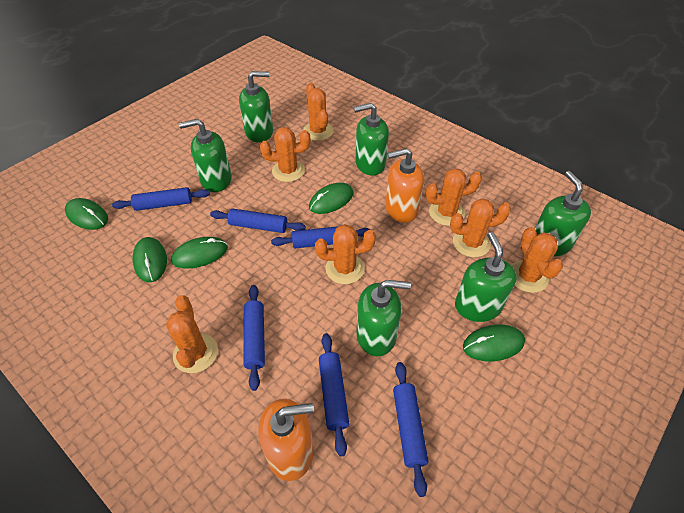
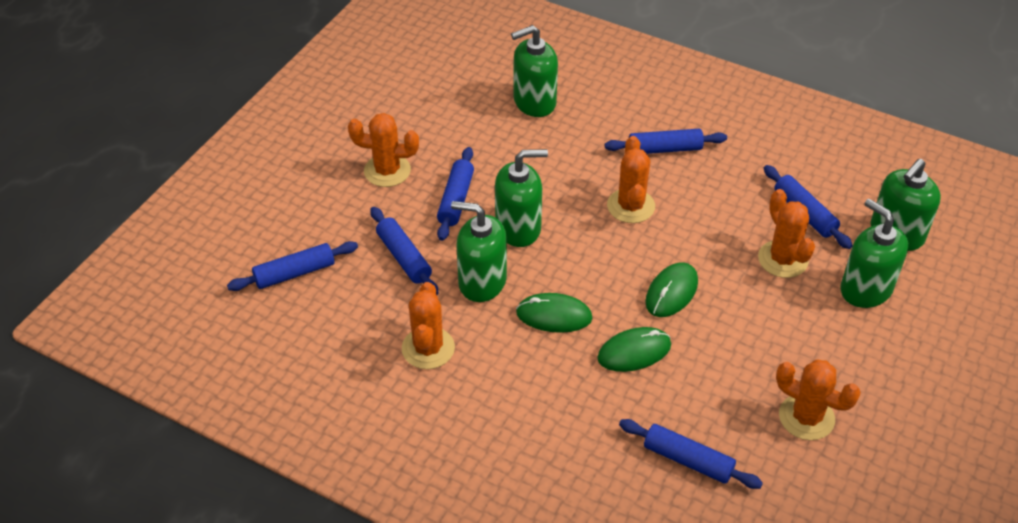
green mouse: 5 -> 3
green soap dispenser: 6 -> 5
orange cactus: 7 -> 5
orange soap dispenser: 2 -> 0

